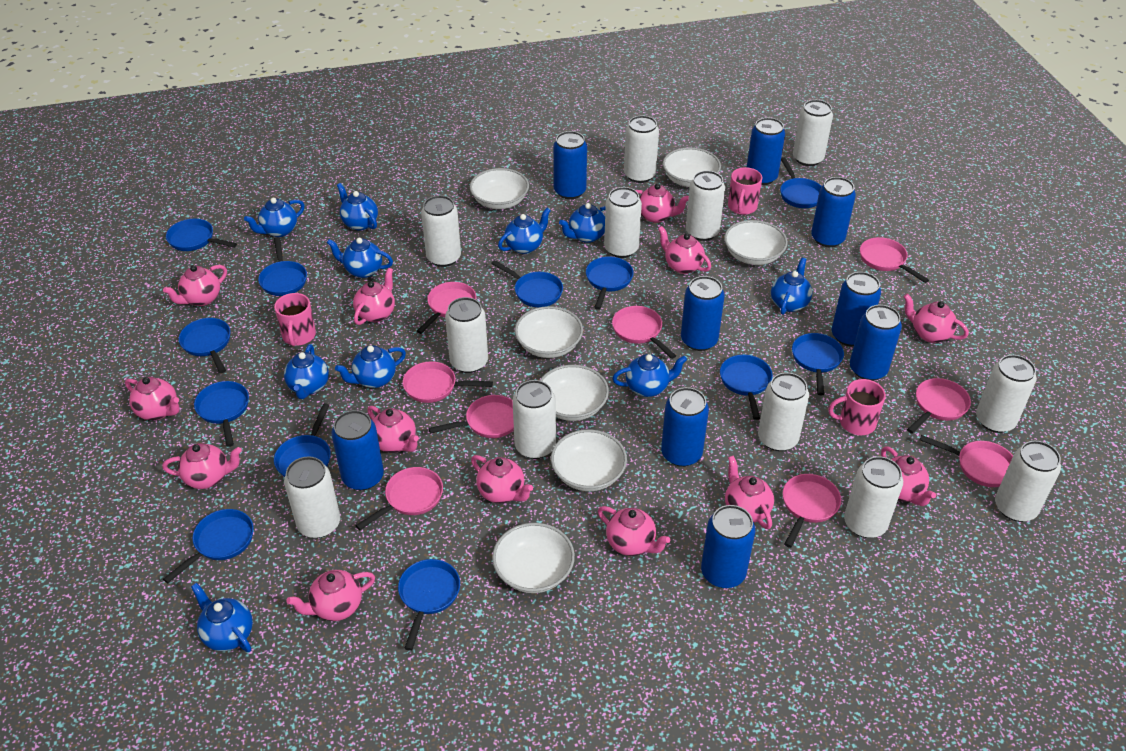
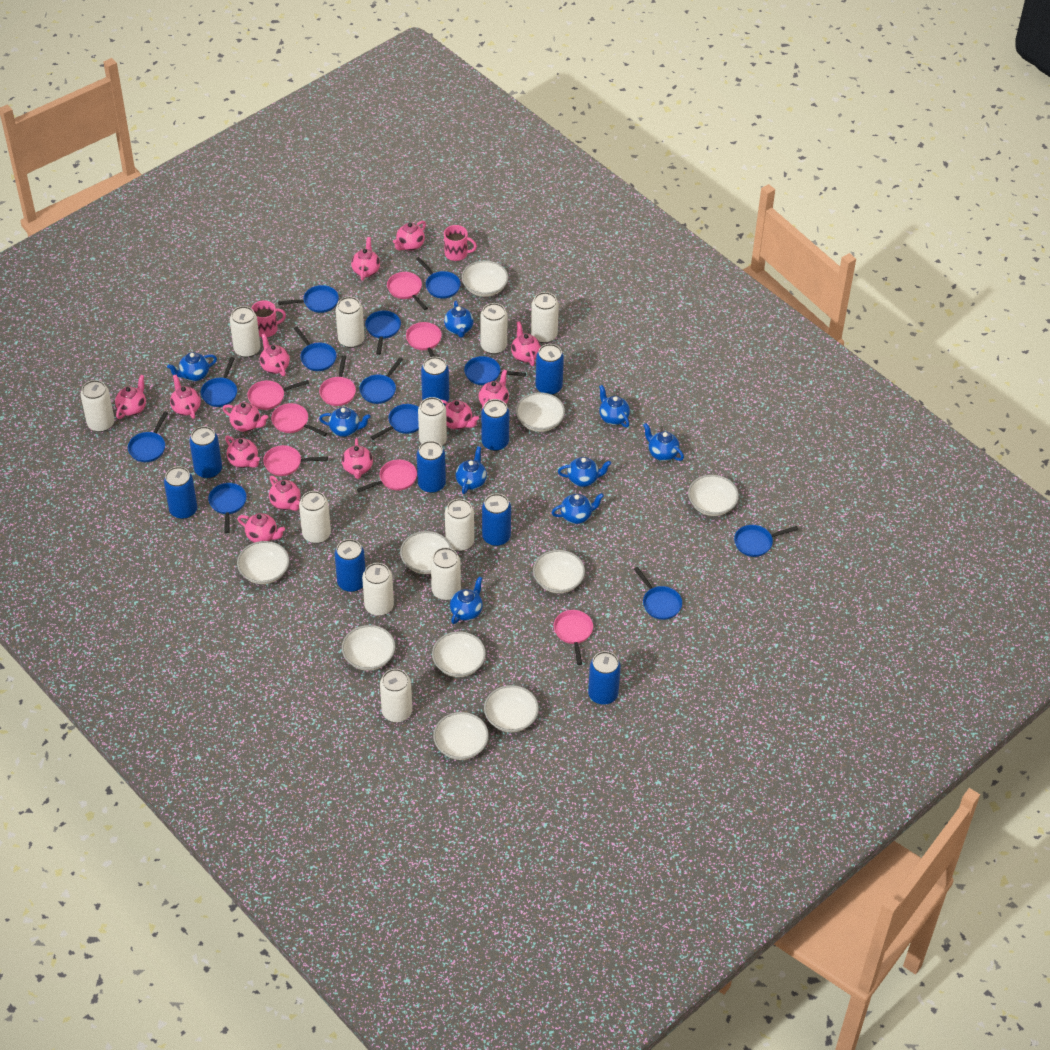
blue teapot: 10 -> 9
pink mug: 3 -> 2
pink pan: 9 -> 8
white bowl: 7 -> 10
white can: 12 -> 11

